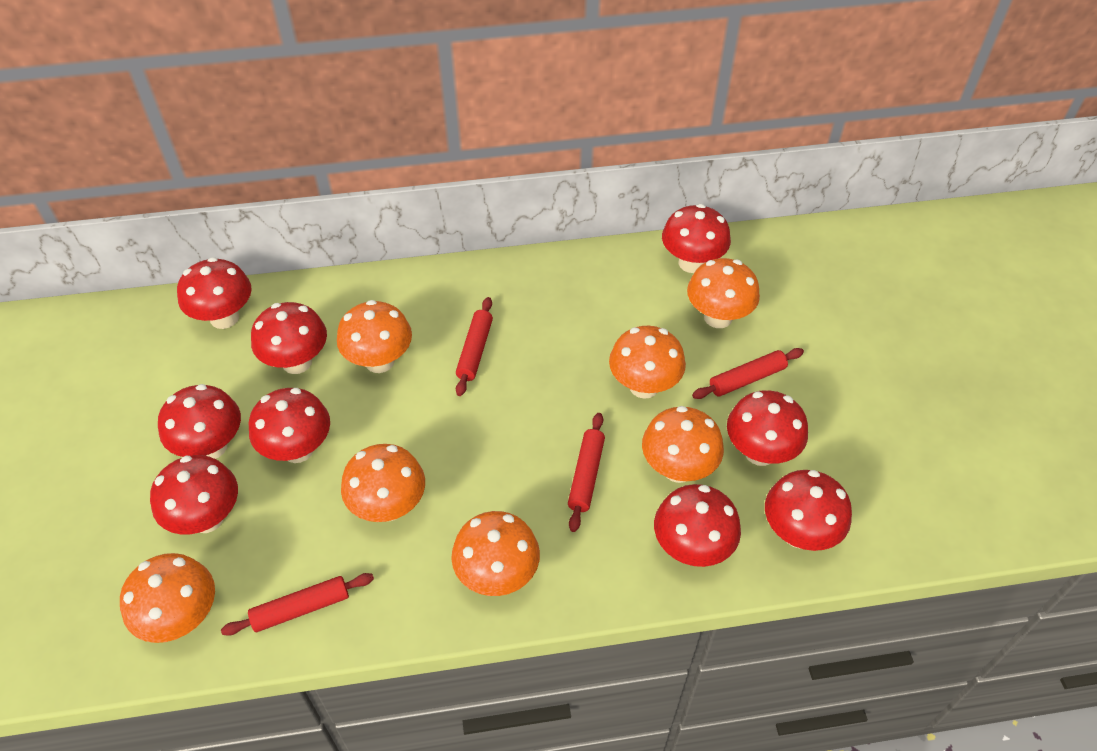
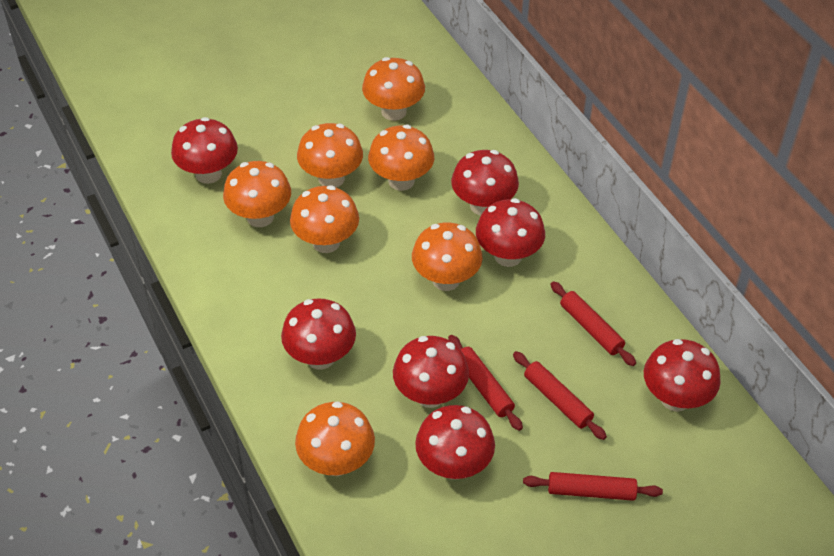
red mushroom: 9 -> 7

